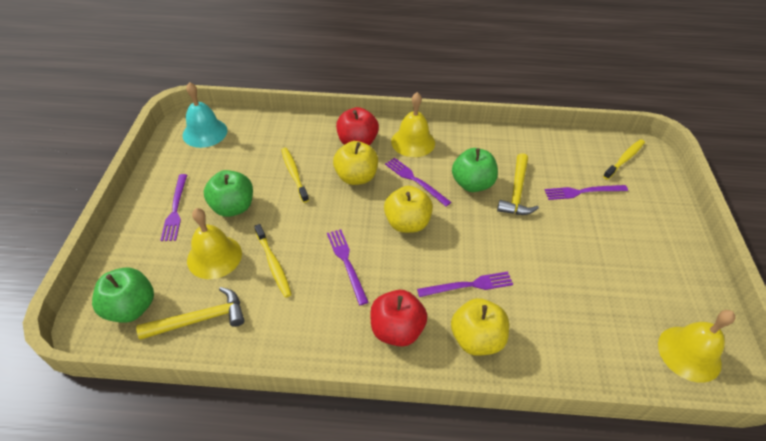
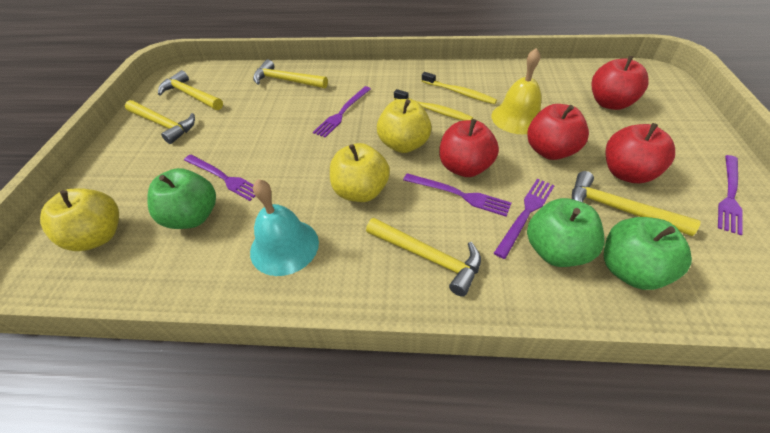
red apple: 2 -> 4
yellow bell: 3 -> 1
yellow hammer: 2 -> 5
yellow toothbrush: 3 -> 2

